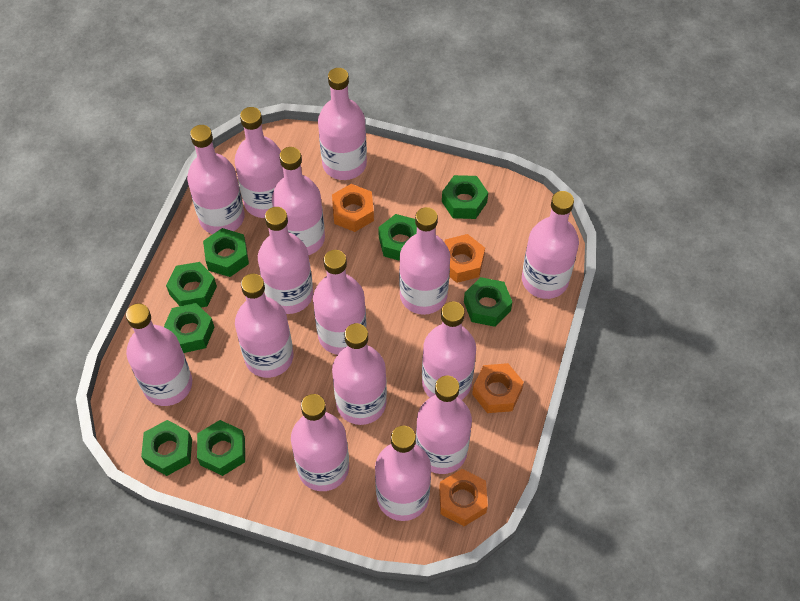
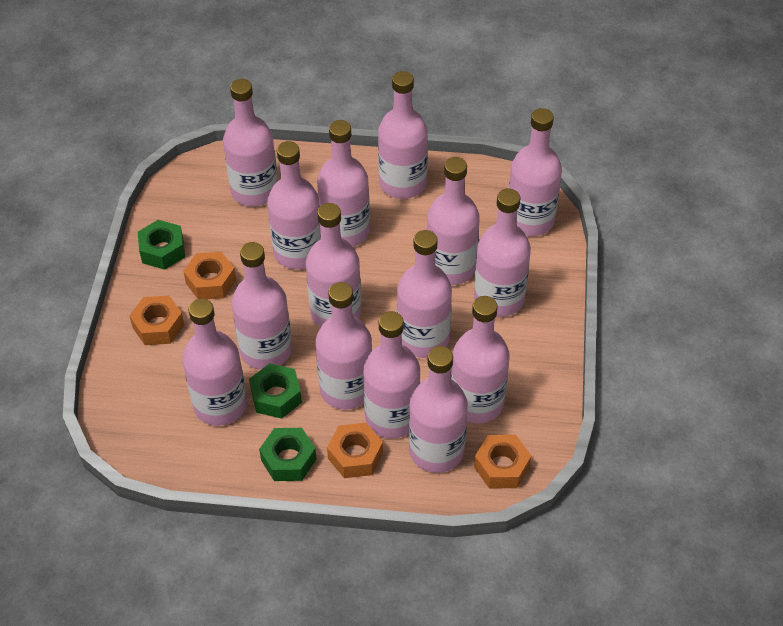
green nut: 8 -> 3

